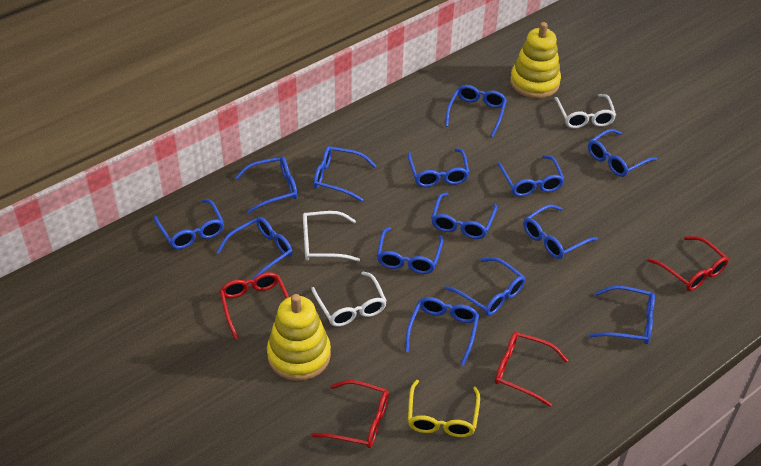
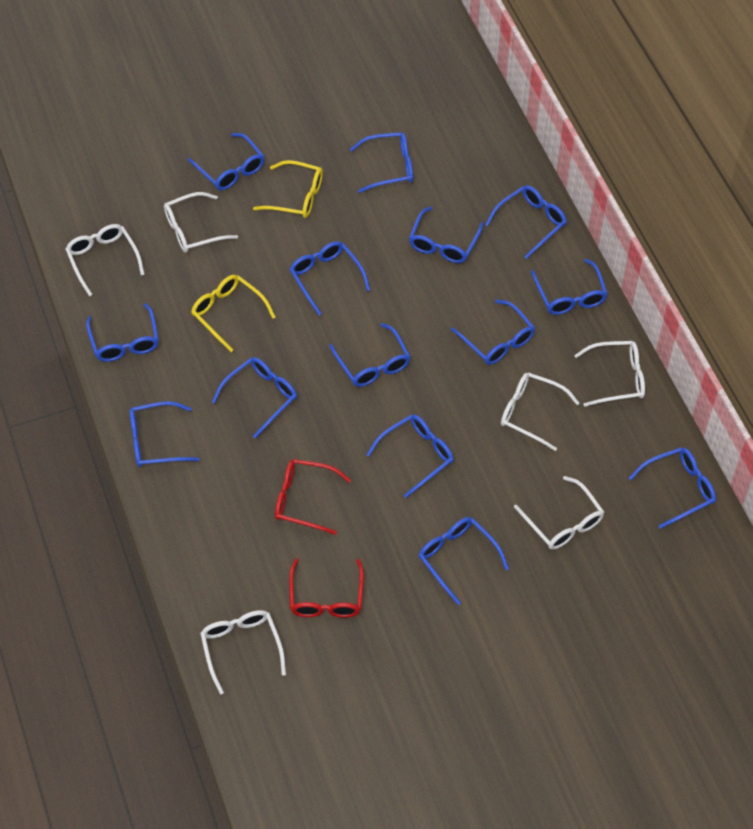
red glasses: 4 -> 2
white glasses: 3 -> 6
yellow glasses: 1 -> 2
yellow stacking toy: 2 -> 0

